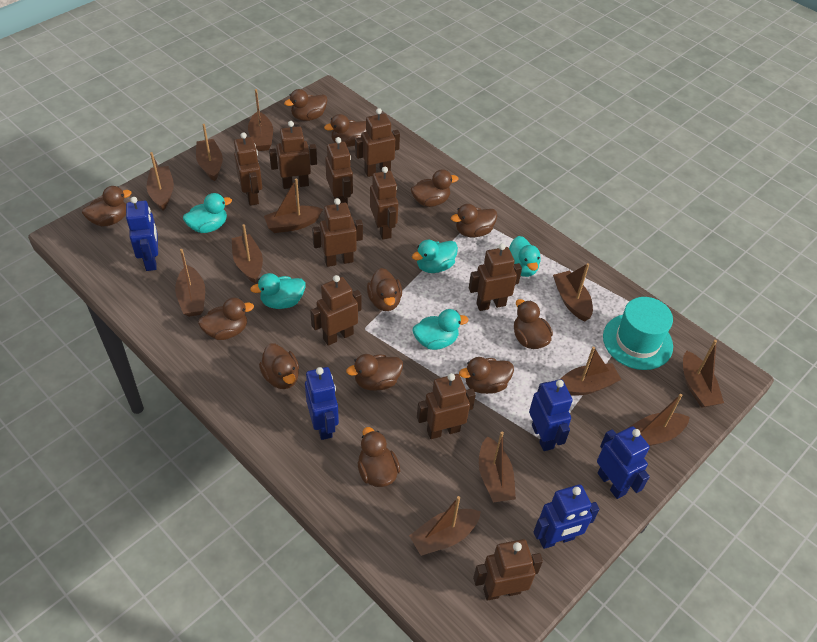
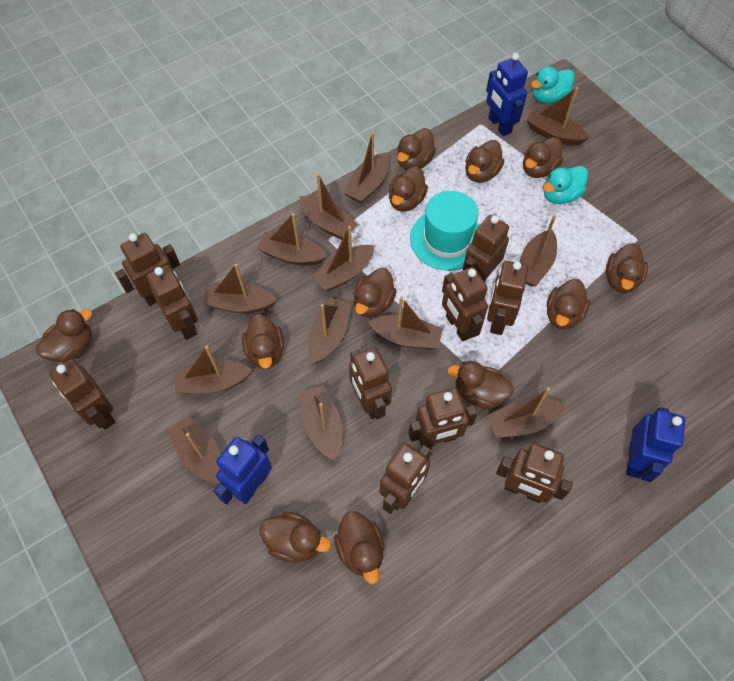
blue robot: 5 -> 3
brown boat: 12 -> 13
turquoise duck: 5 -> 2

